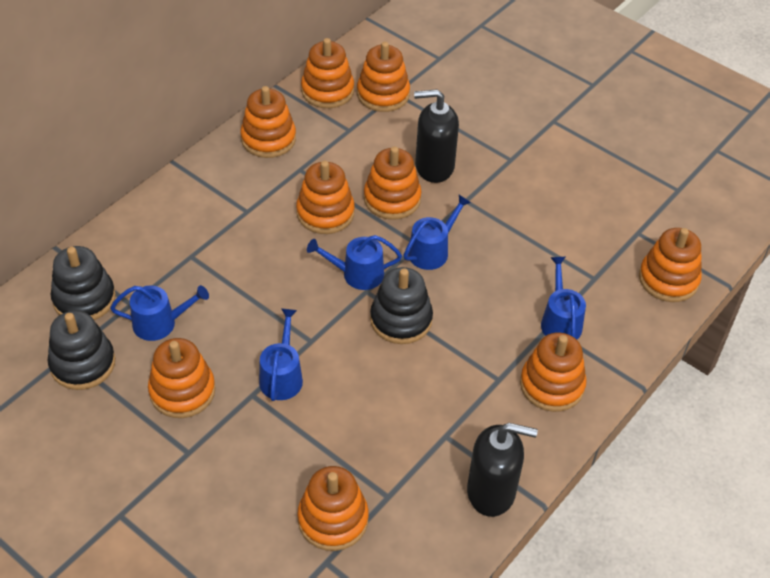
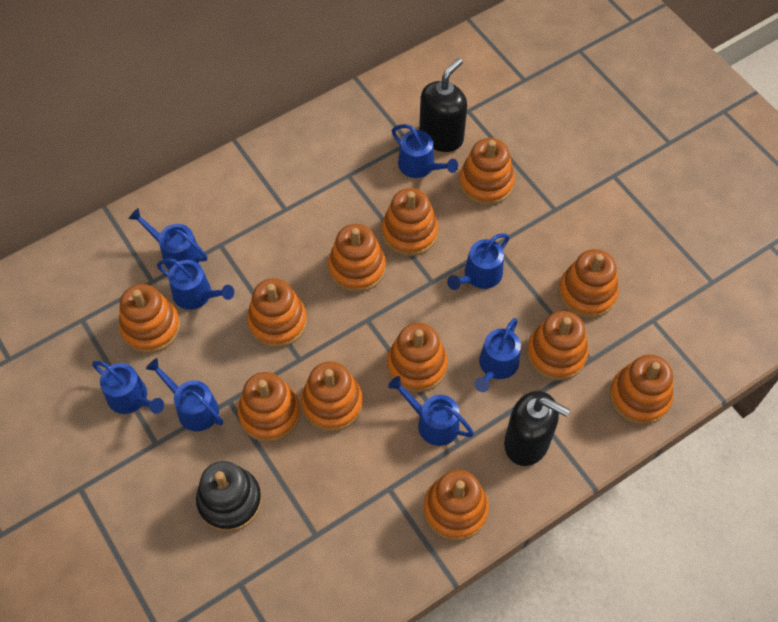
black stacking toy: 3 -> 1
blue watering can: 5 -> 8
orange stacking toy: 9 -> 12

